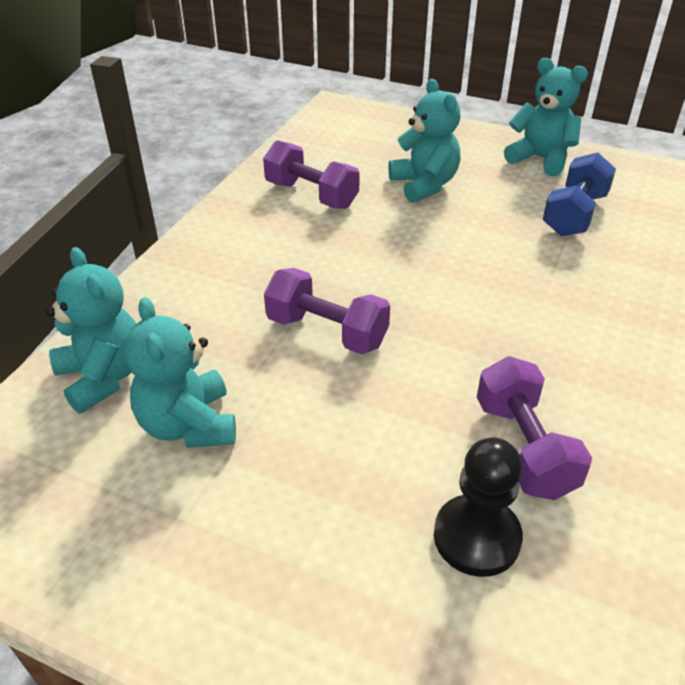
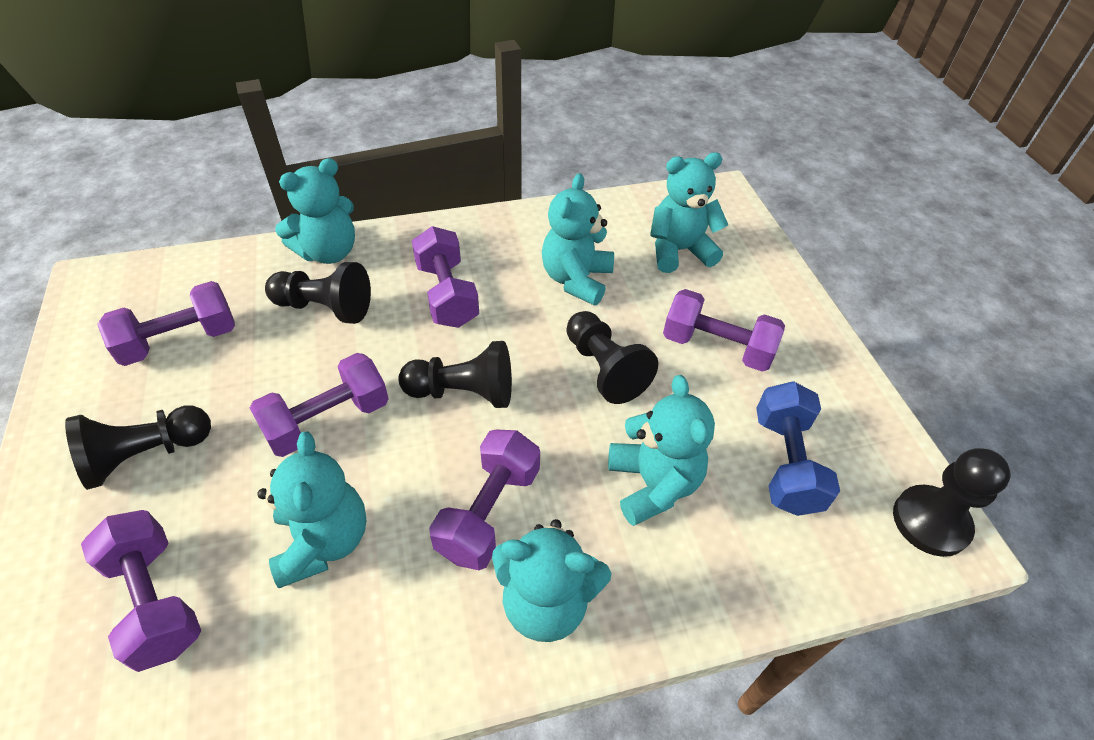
black pawn: 1 -> 5
purple dumbbell: 3 -> 6
turquoise teddy bear: 4 -> 6

